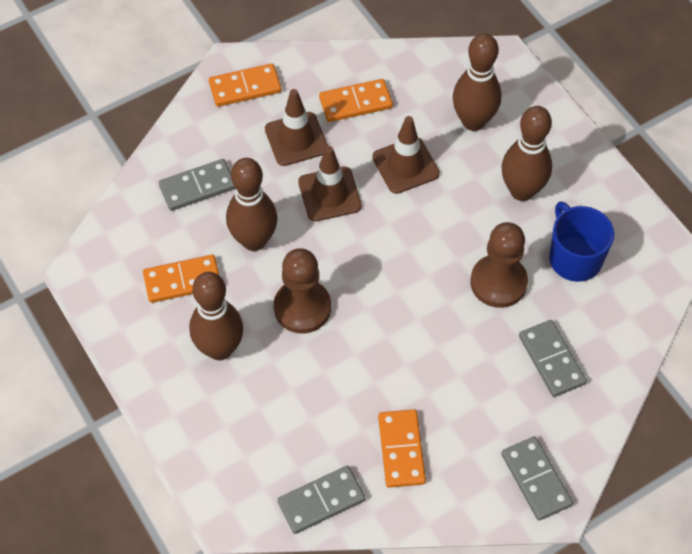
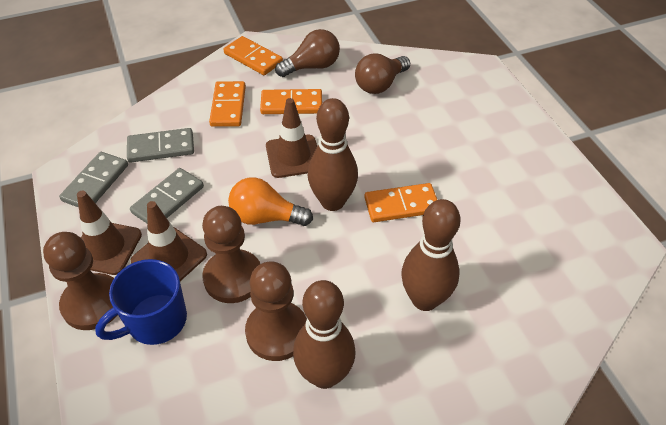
brown bowling pin: 4 -> 3
brown light bulb: 0 -> 2
brown pawn: 2 -> 3
grey domino: 4 -> 3
orange light bulb: 0 -> 1

